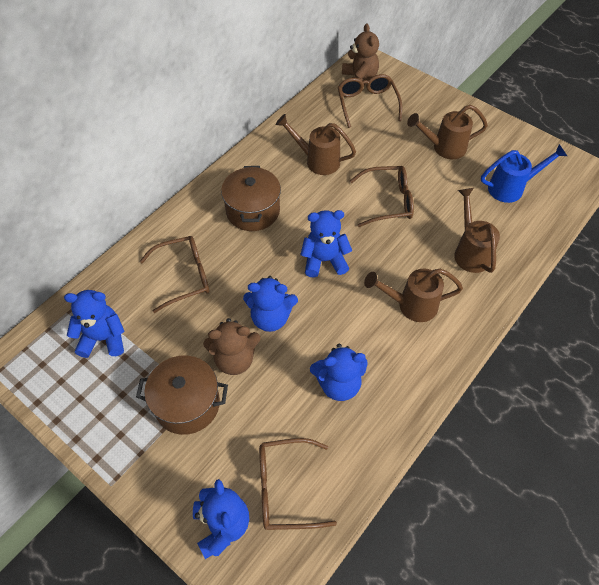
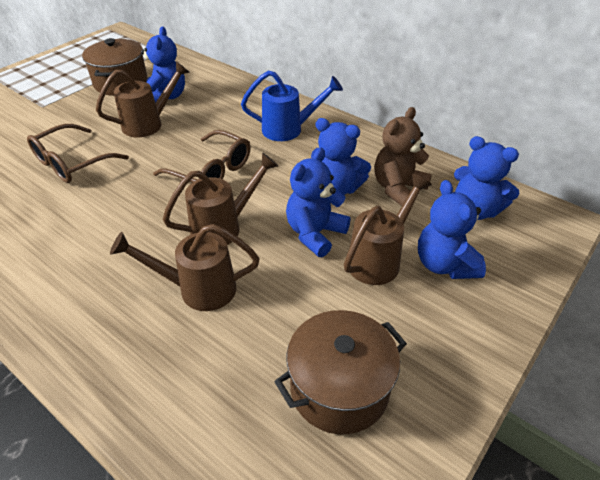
brown glasses: 4 -> 2
brown teddy bear: 2 -> 1

